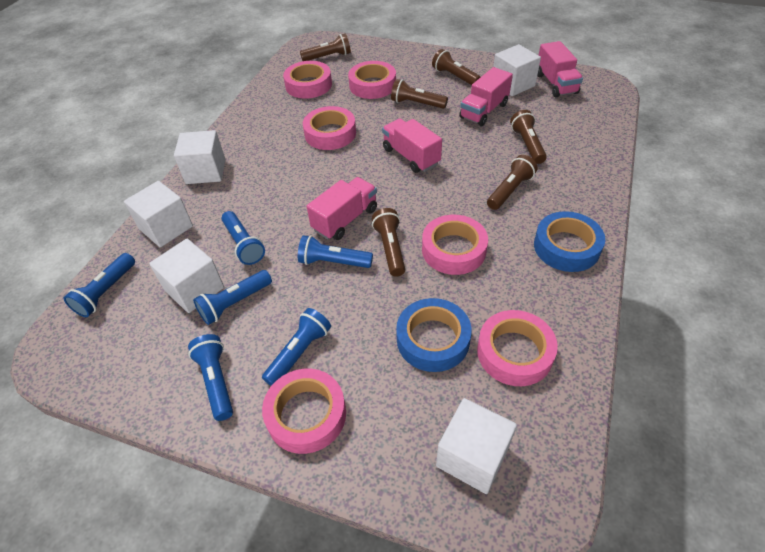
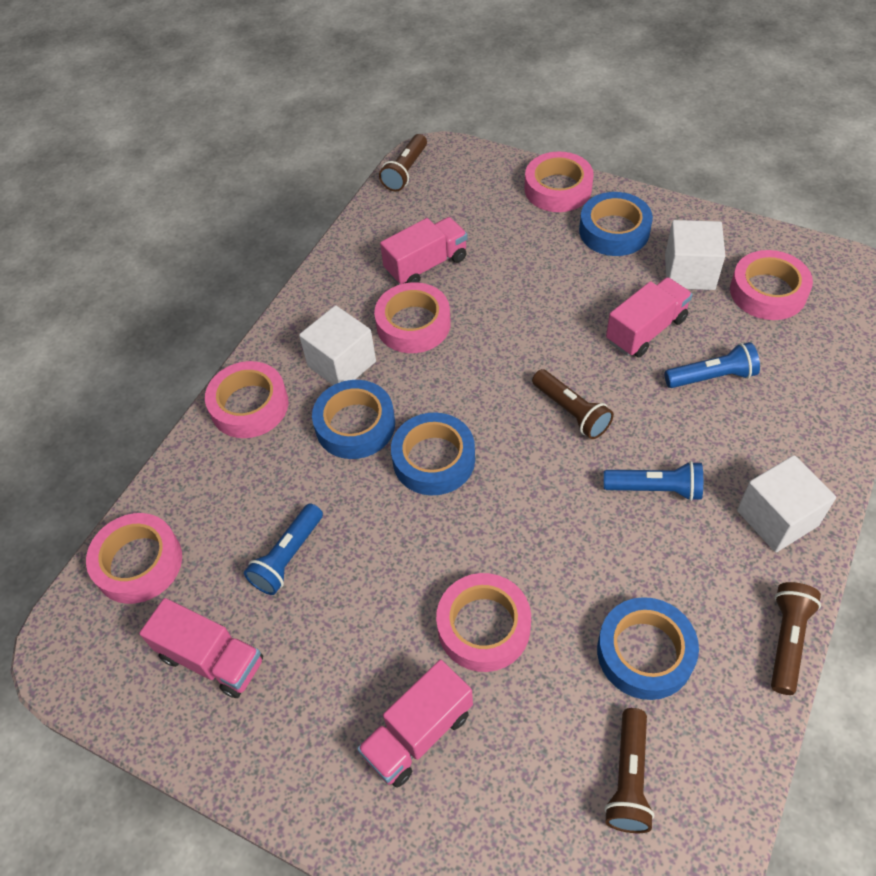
blue flashlight: 6 -> 3
blue tape: 2 -> 4
brown flashlight: 6 -> 4
white cube: 5 -> 3

